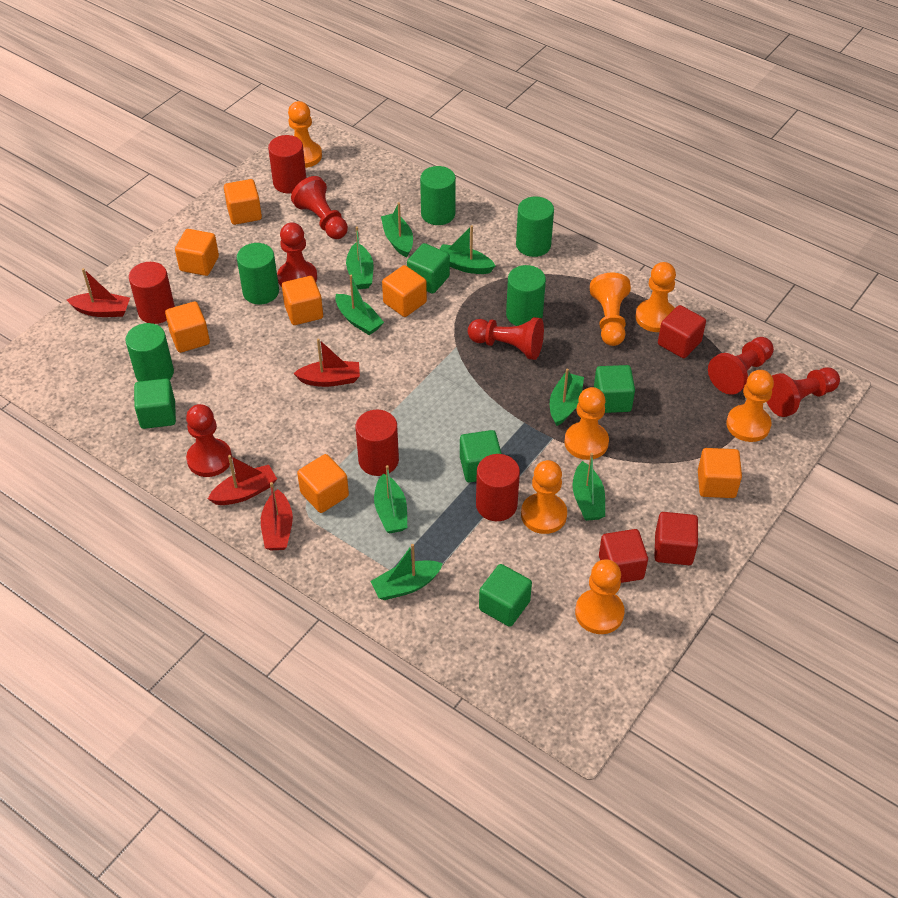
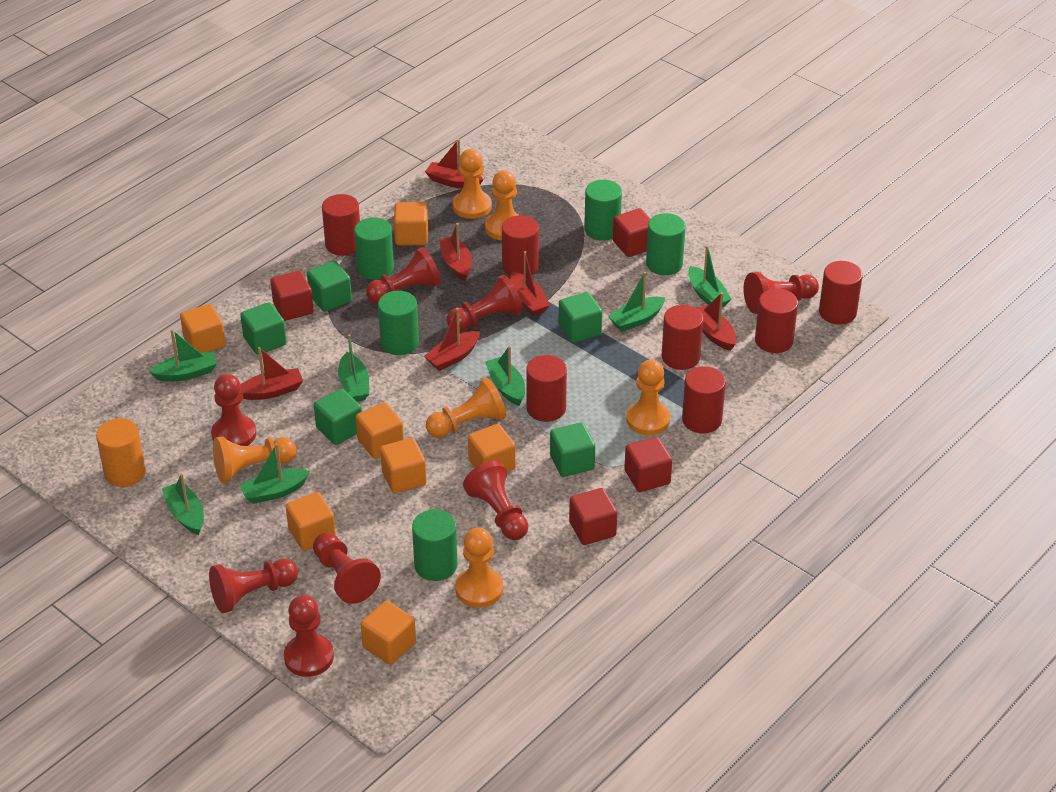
green boat: 8 -> 7
orange cylinder: 0 -> 1
orange pawn: 7 -> 6
red boat: 4 -> 6
red cube: 3 -> 4
red cylinder: 4 -> 7
red pawn: 6 -> 8

